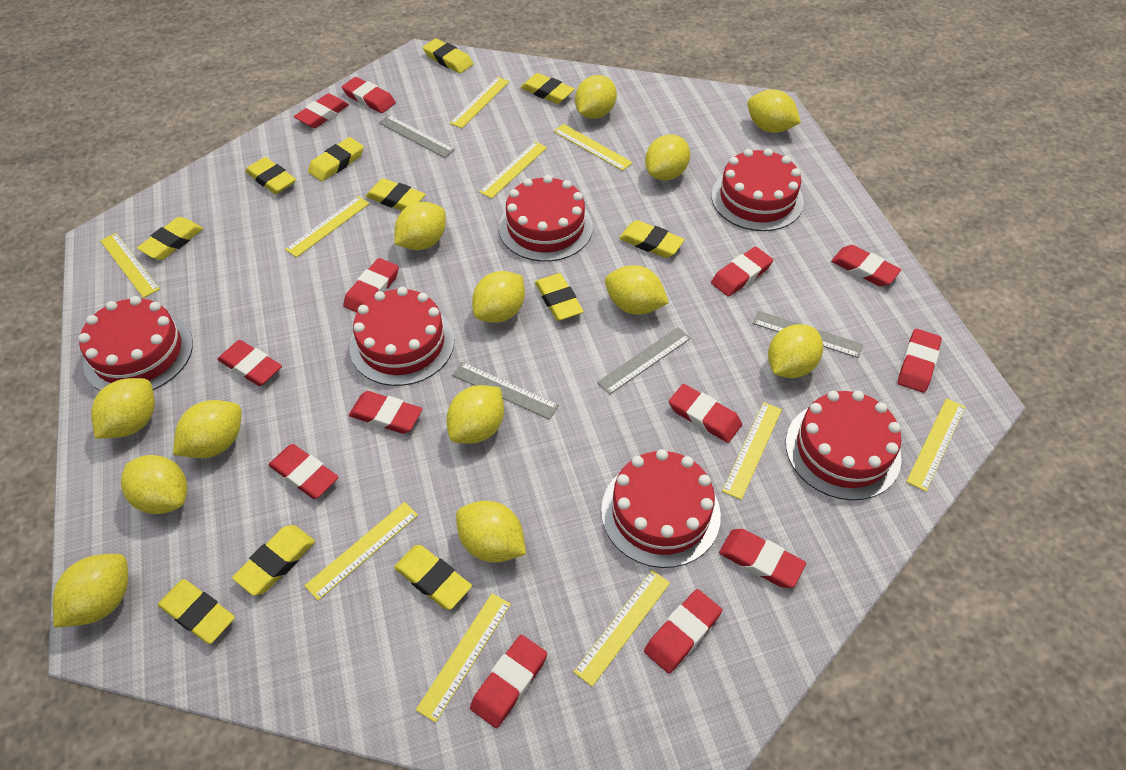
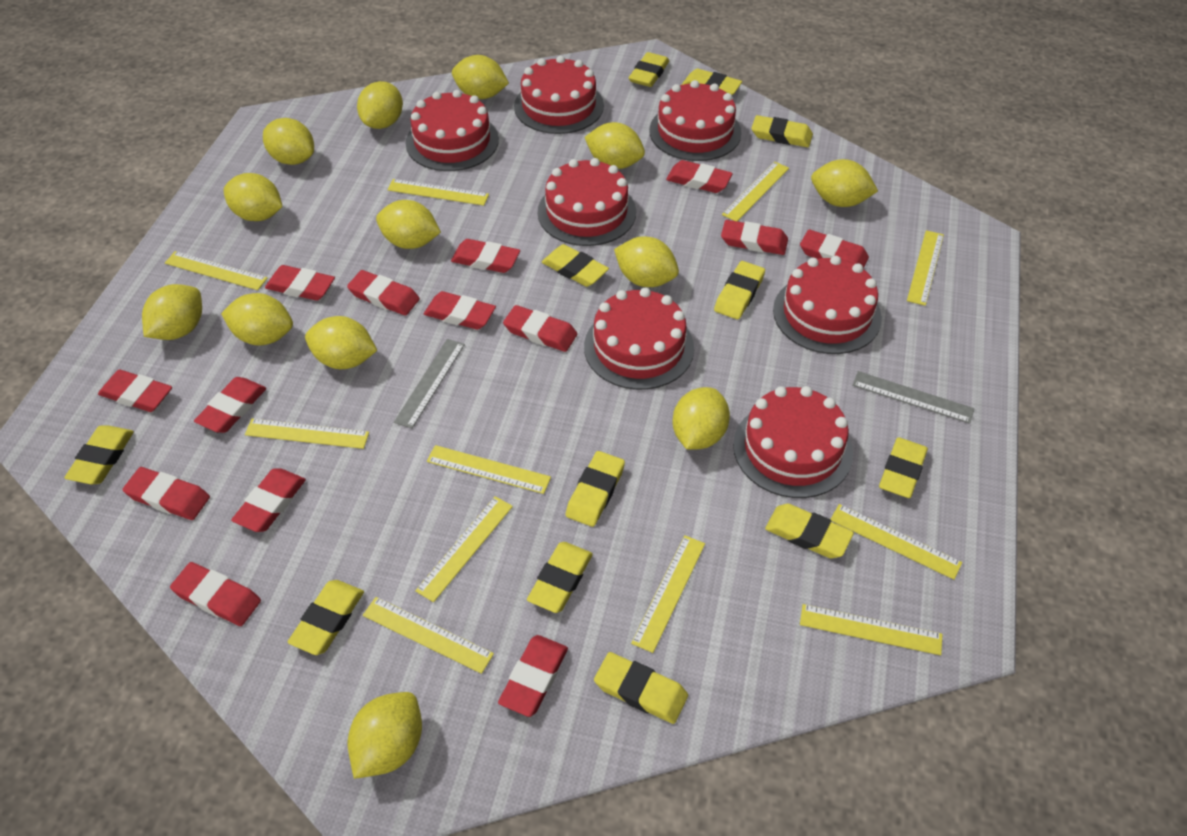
grey ruler: 4 -> 2
red cake: 6 -> 7
red eraser: 13 -> 14
yellow eraser: 11 -> 12
yellow ruler: 10 -> 11

